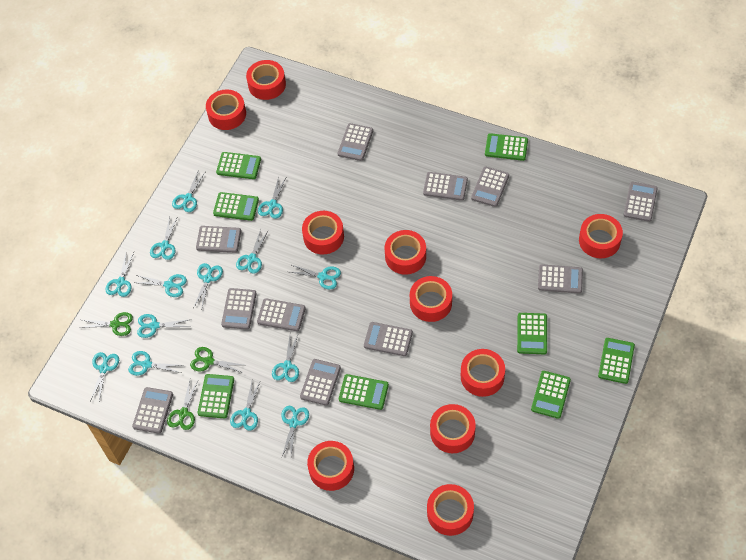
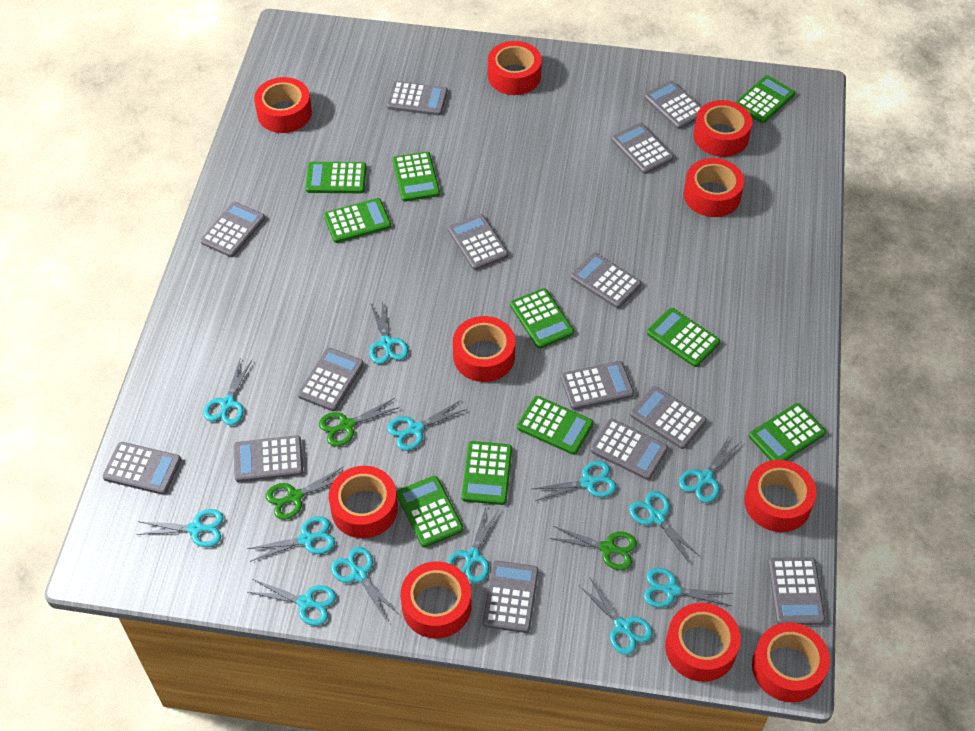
green calculator: 8 -> 10
grey calculator: 11 -> 14
turquoise scissors: 14 -> 13

